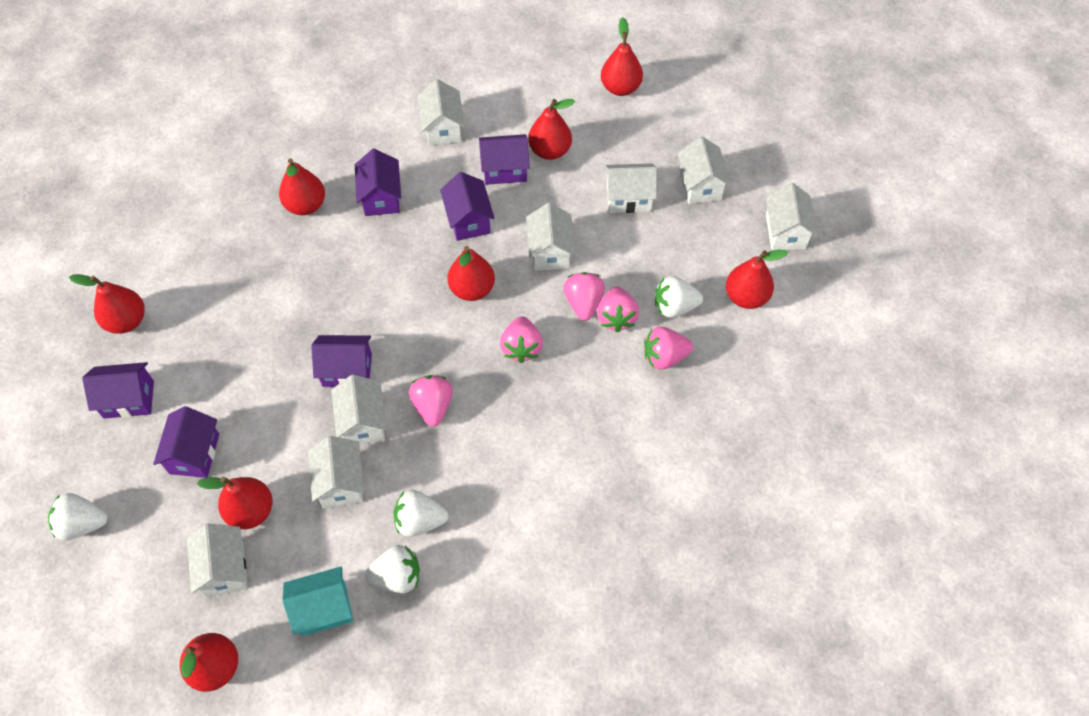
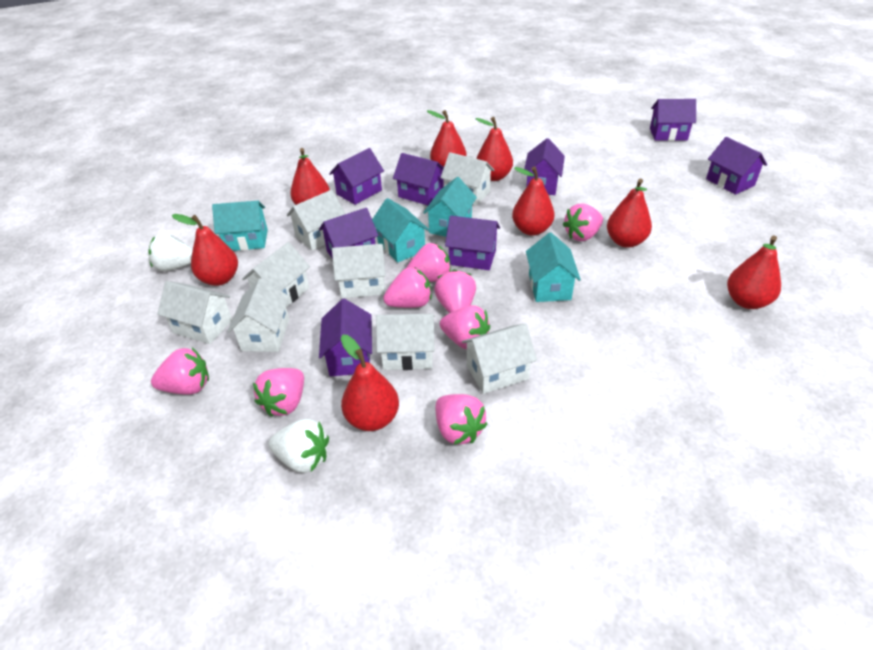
pink strawberry: 5 -> 8
purple house: 6 -> 8
turquoise house: 1 -> 4
white strawberry: 4 -> 2

